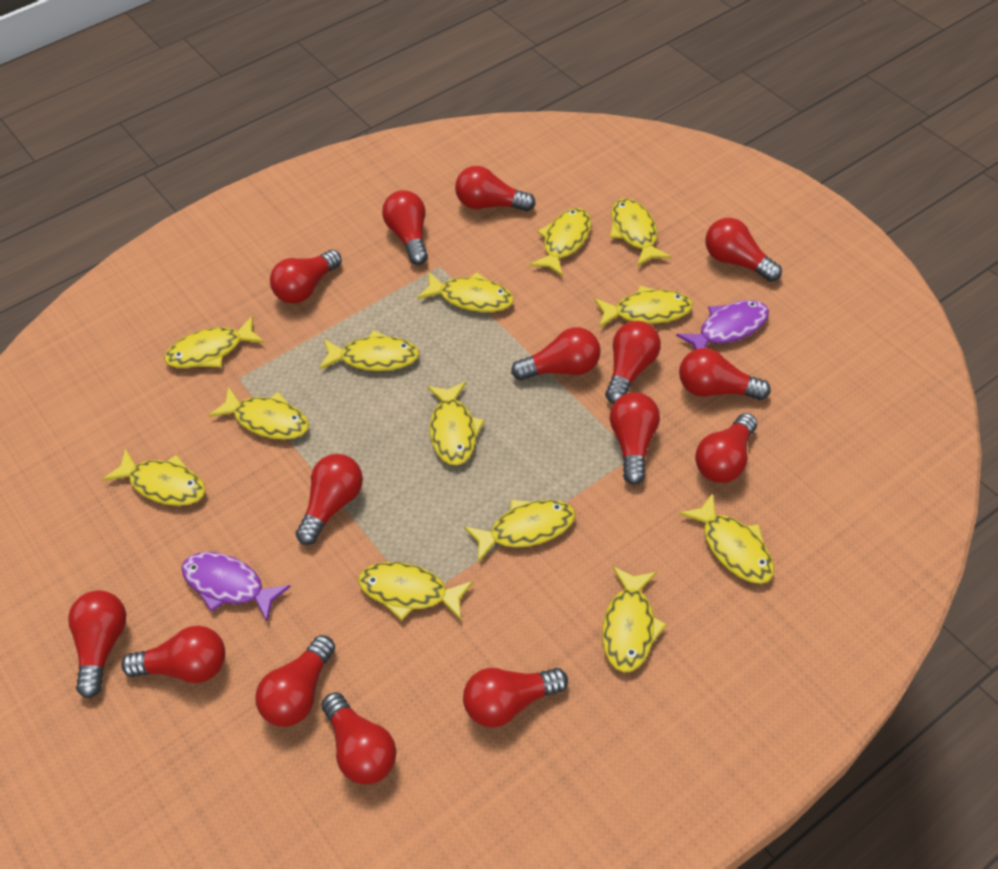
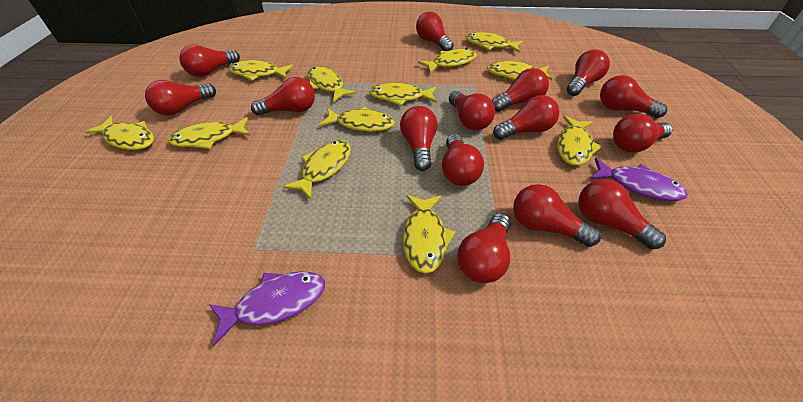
yellow fish: 13 -> 12

